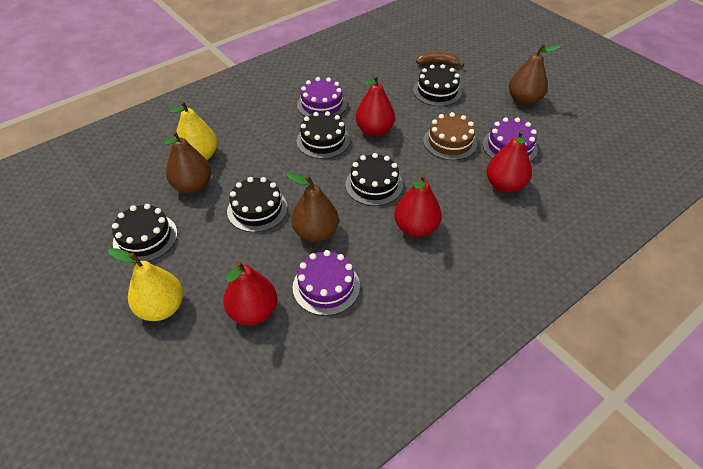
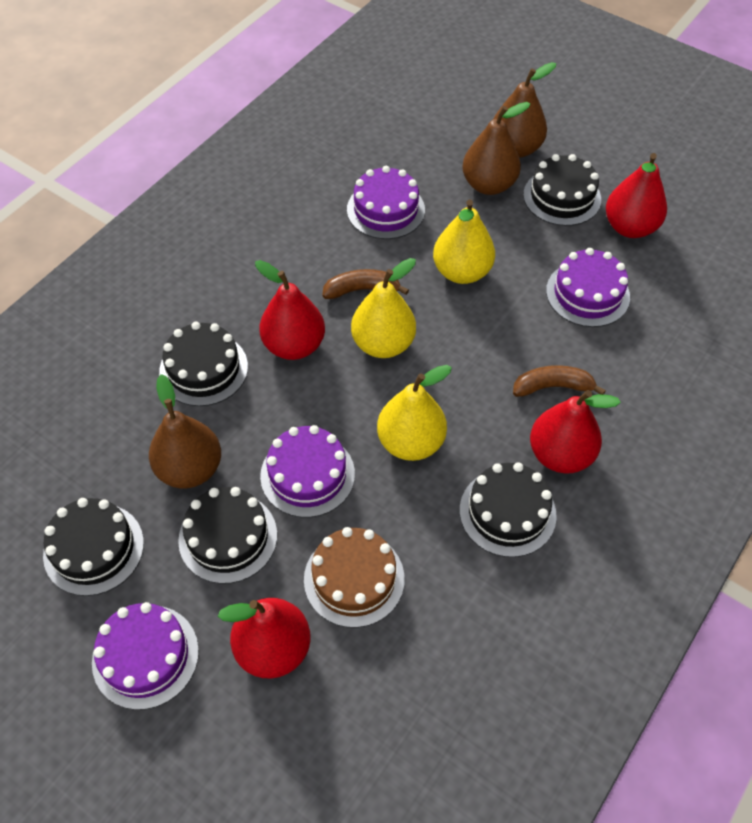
brown banana: 1 -> 2
purple cake: 3 -> 4
yellow pear: 2 -> 3

